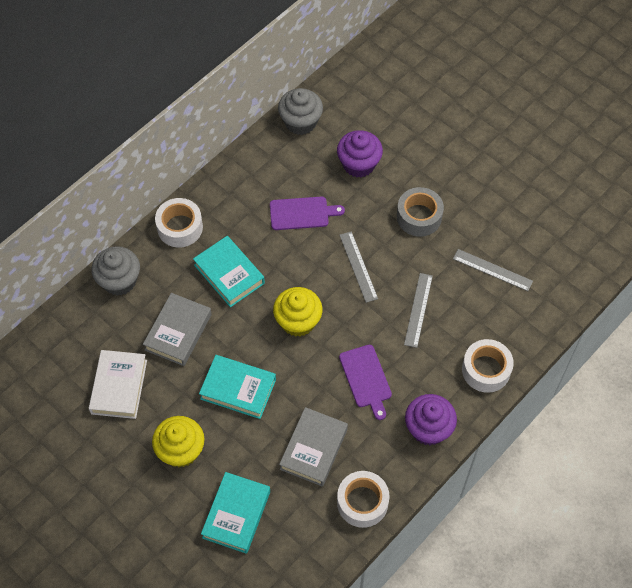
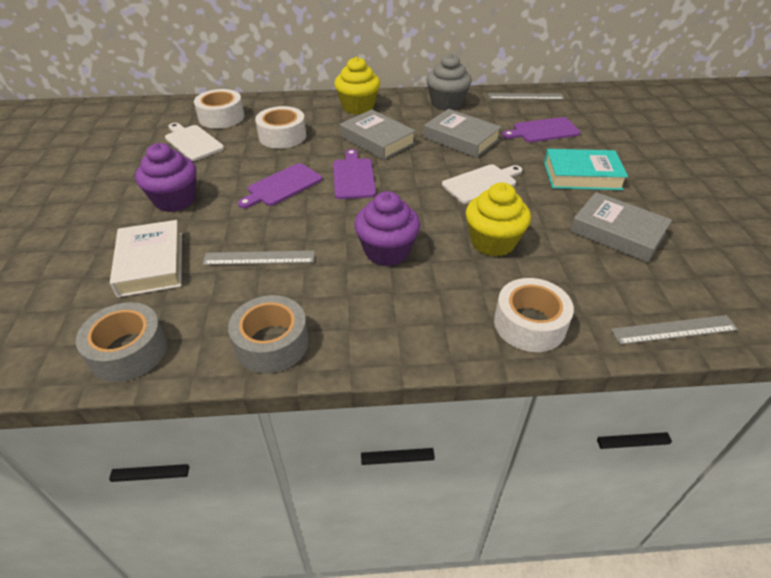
grey book: 2 -> 3
grey cupcake: 2 -> 1
grey tape: 1 -> 2
purple cutting board: 2 -> 3
turquoise book: 3 -> 1
white cutting board: 0 -> 2

